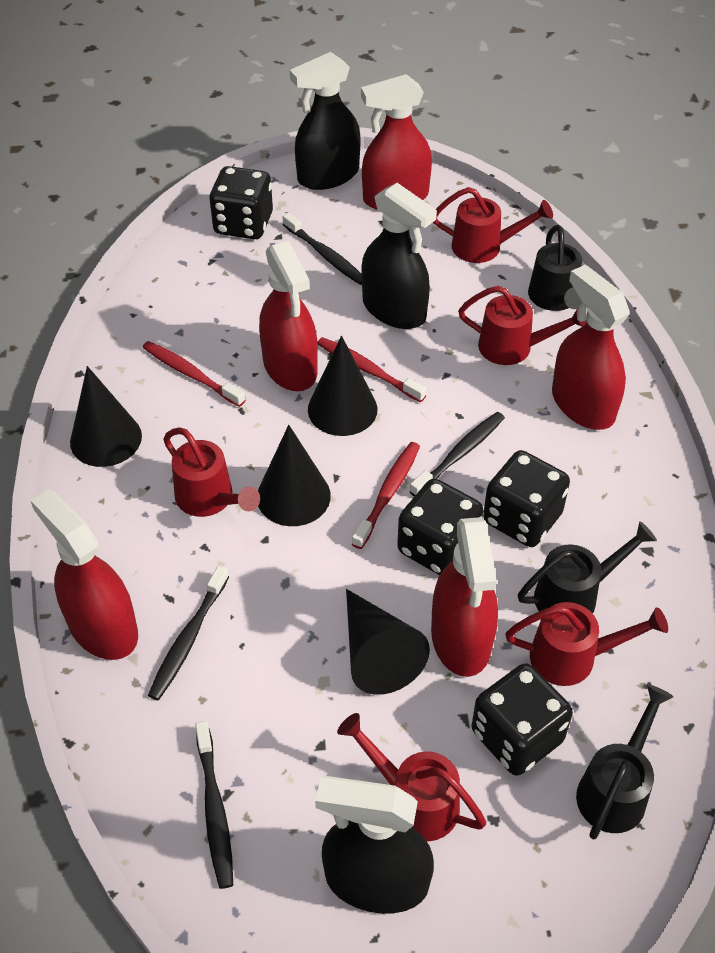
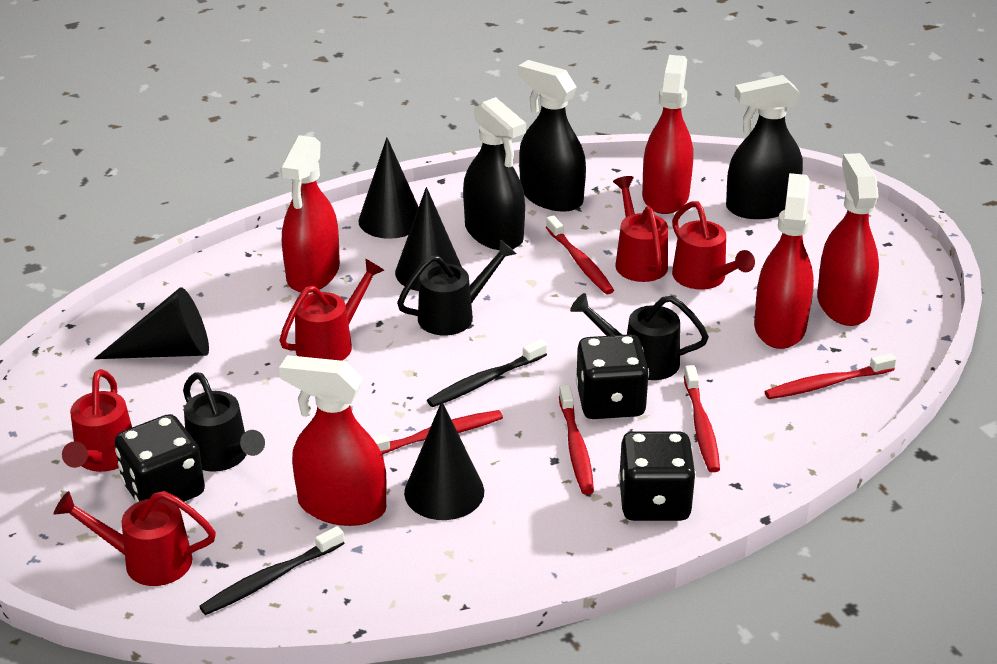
black dice: 4 -> 3
black toothbrush: 4 -> 2
red toothbrush: 3 -> 5

